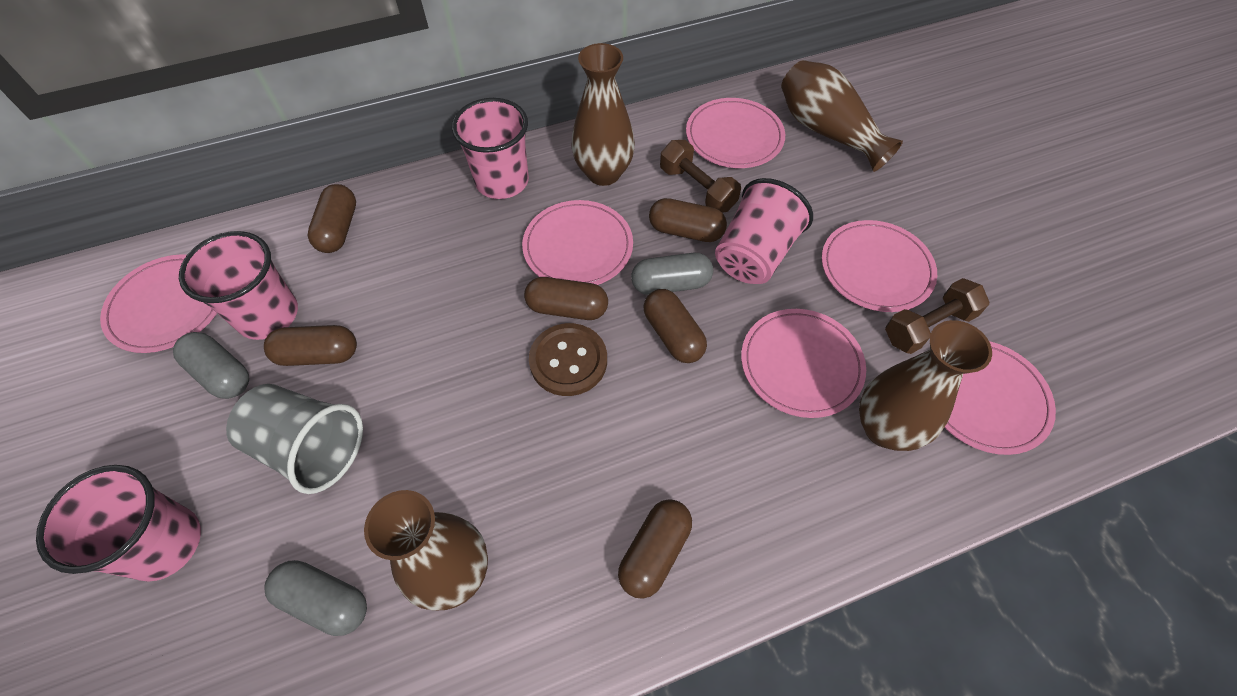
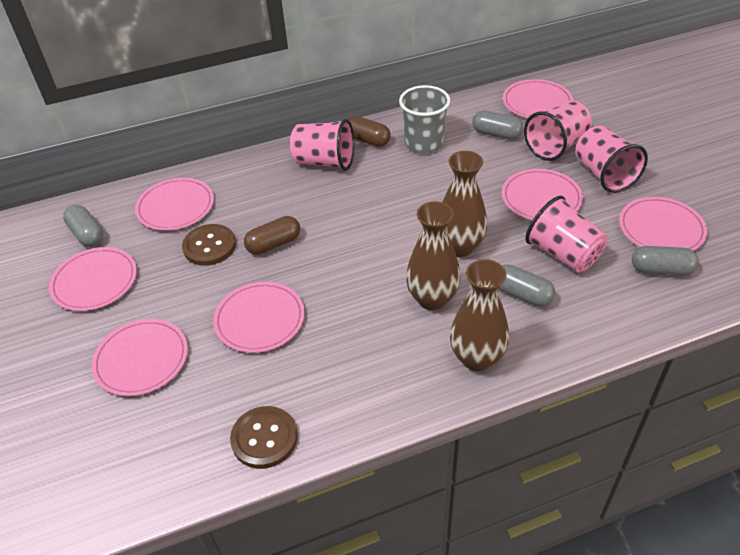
brown button: 1 -> 2
brown capsule: 6 -> 2
brown dumbbell: 2 -> 0
brown vase: 4 -> 3
grey capsule: 3 -> 4
pink plate: 6 -> 7

